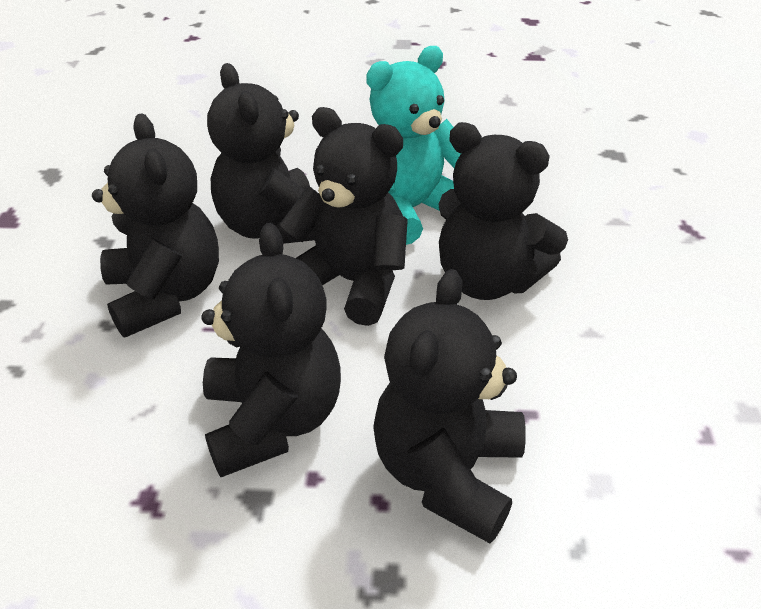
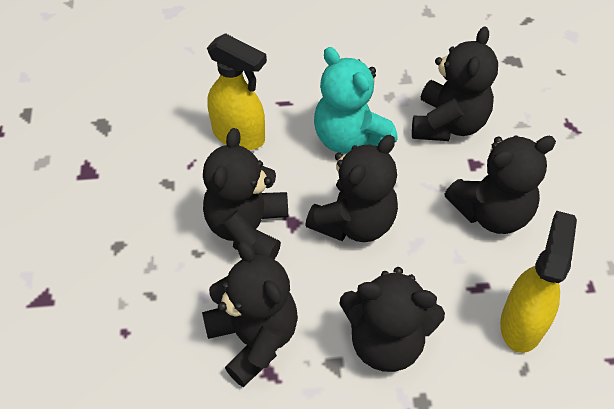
yellow spray bottle: 0 -> 2

